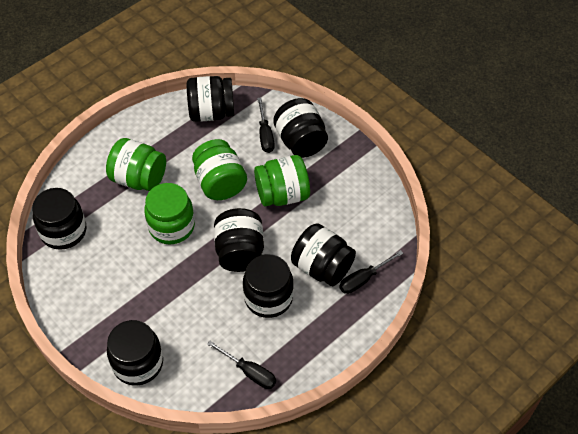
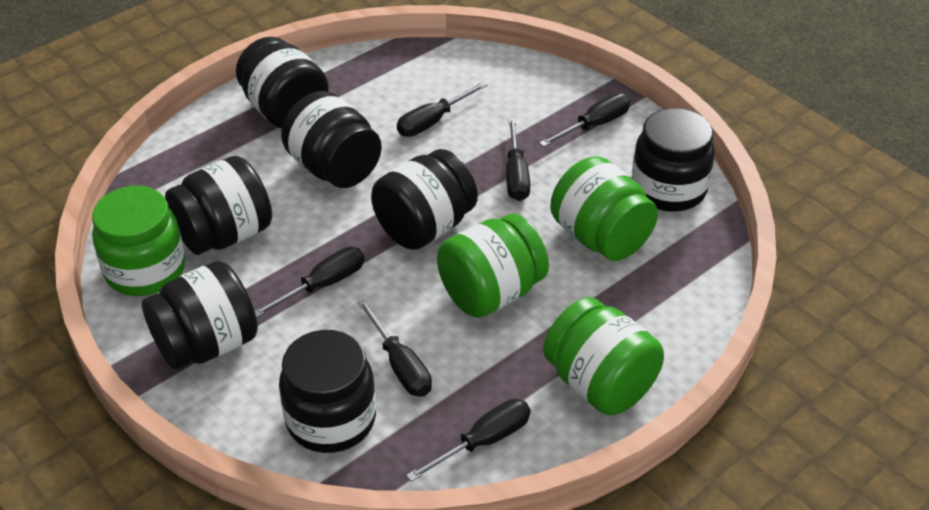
black screwdriver: 3 -> 6

